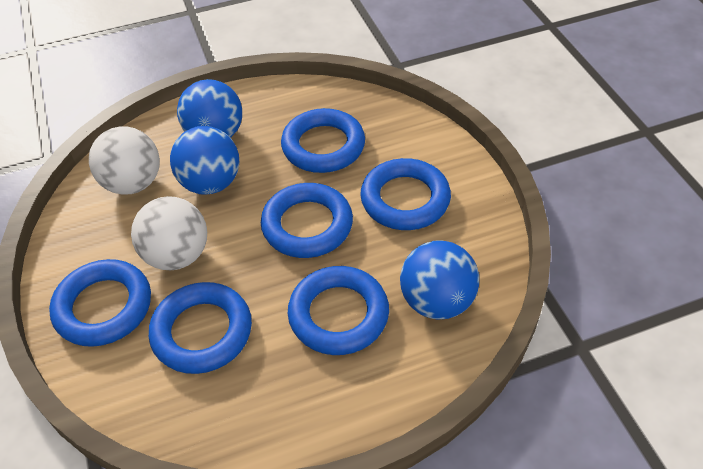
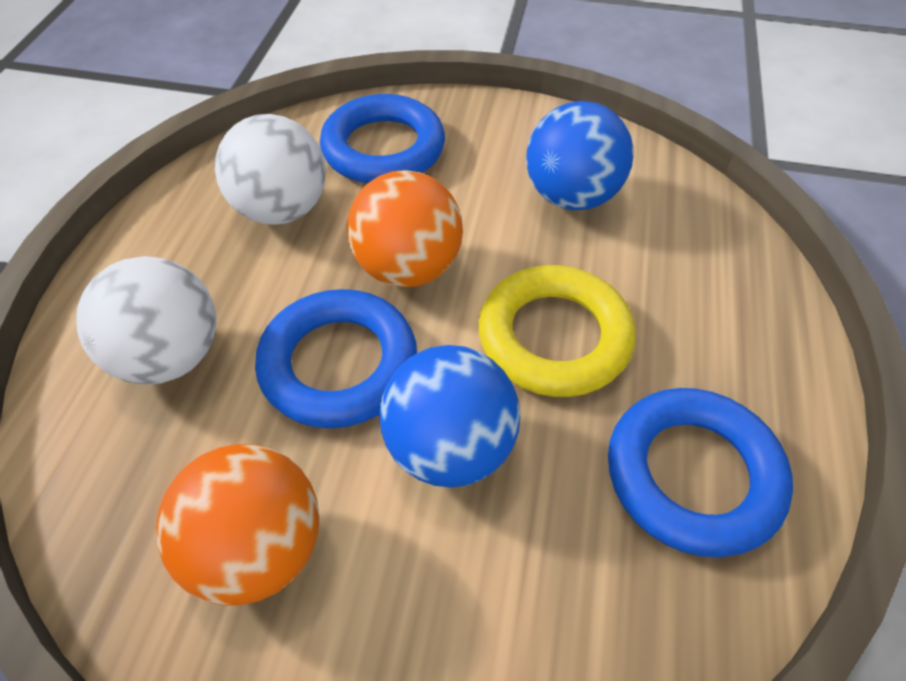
blue ball: 3 -> 2
blue ring: 6 -> 3
orange ball: 0 -> 2
yellow ring: 0 -> 1

